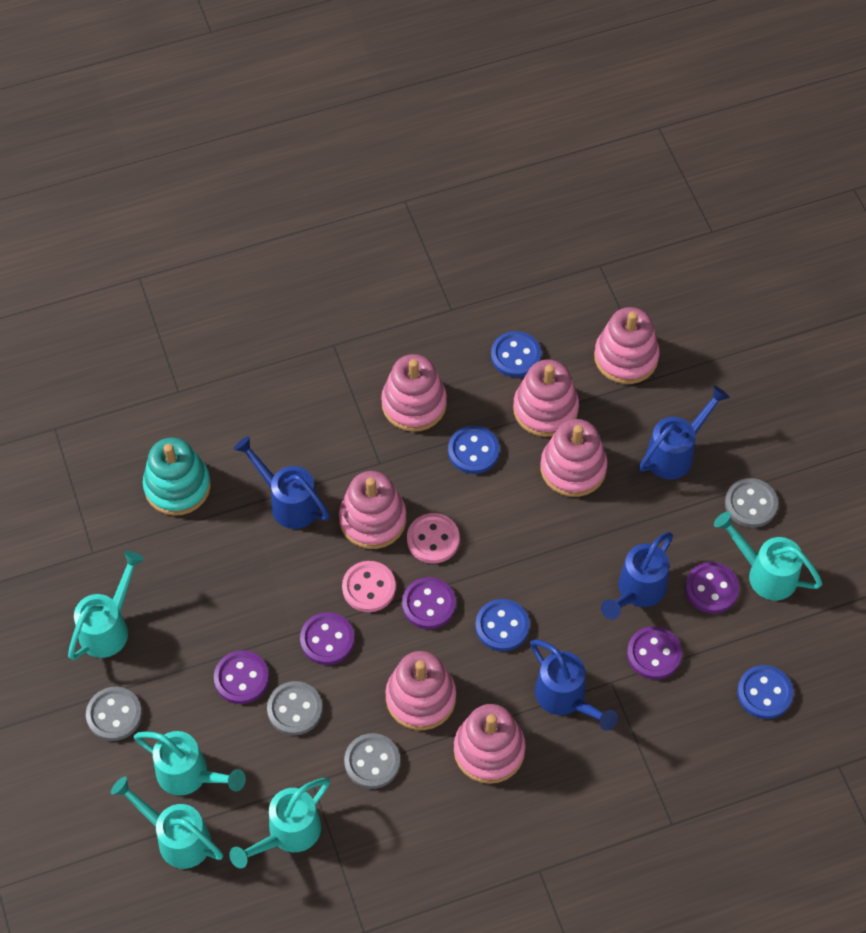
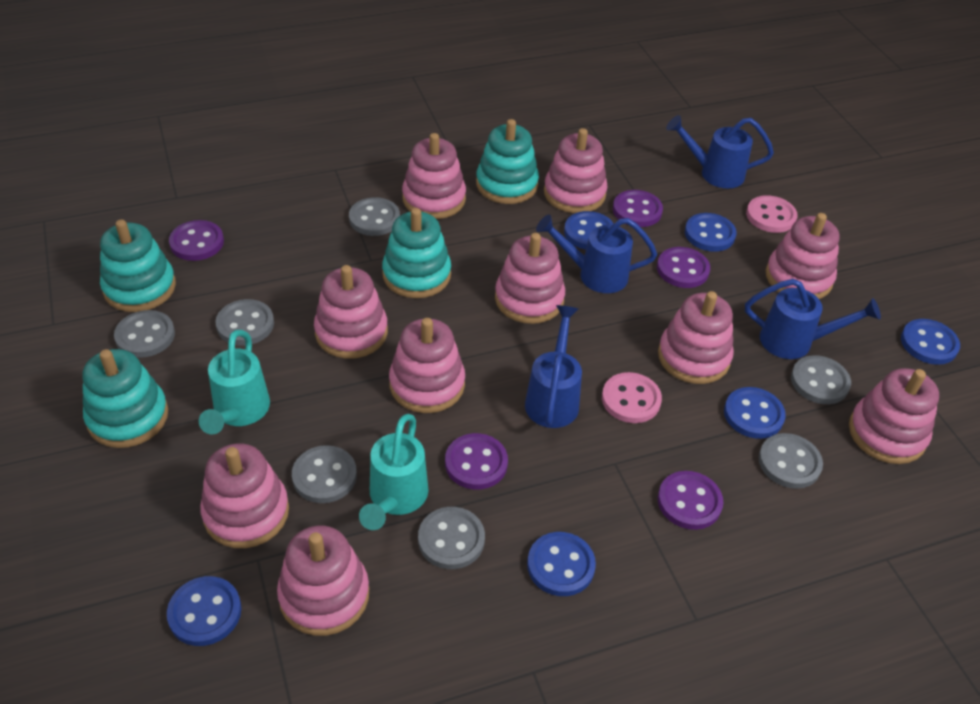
blue button: 4 -> 6
grey button: 4 -> 7
pink stacking toy: 7 -> 10
turquoise stacking toy: 1 -> 4
turquoise watering can: 5 -> 2

